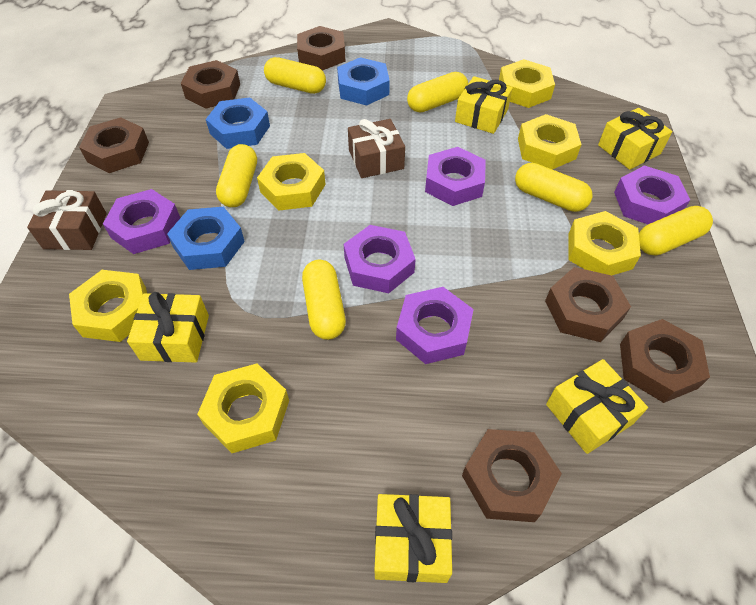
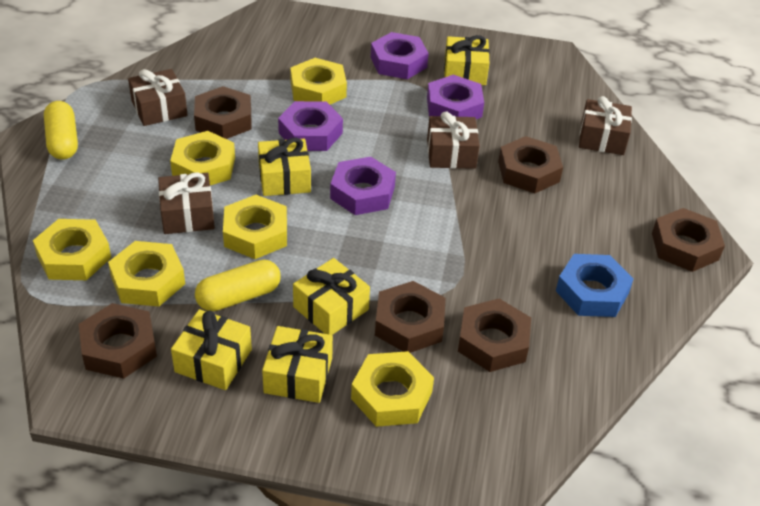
blue nut: 3 -> 1
brown gift: 2 -> 4
purple nut: 5 -> 4
yellow capsule: 6 -> 2

